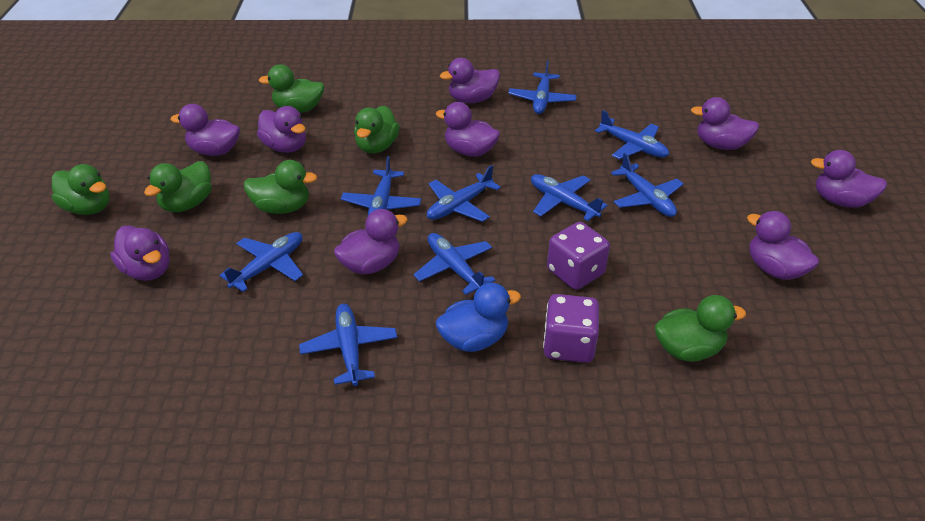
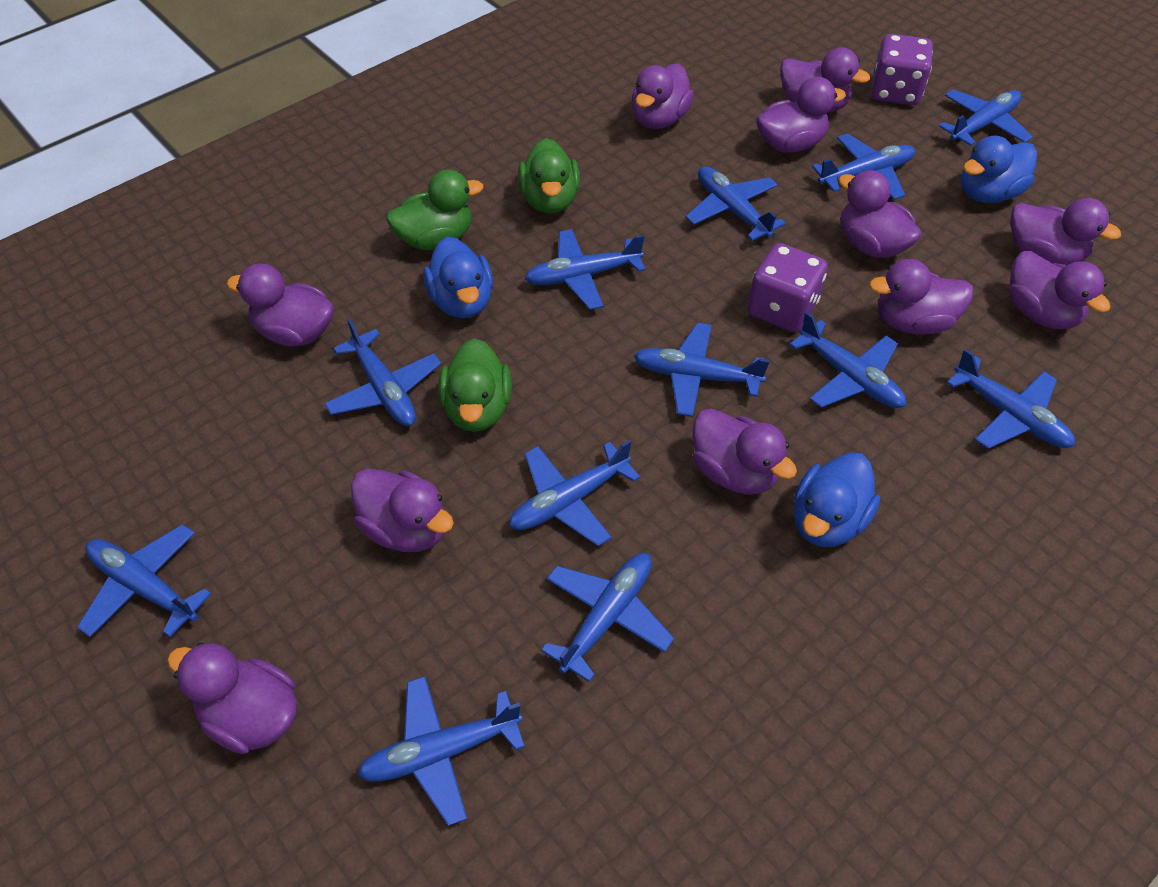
blue duck: 1 -> 3
blue plane: 9 -> 12
green duck: 6 -> 3
purple duck: 9 -> 11

